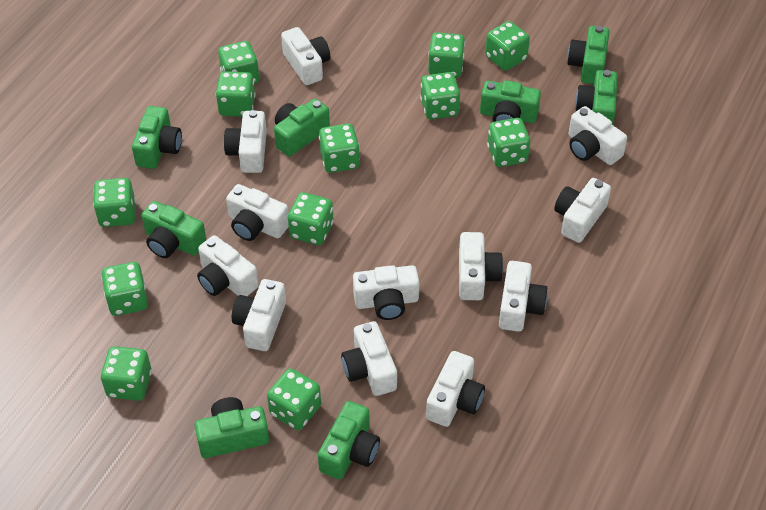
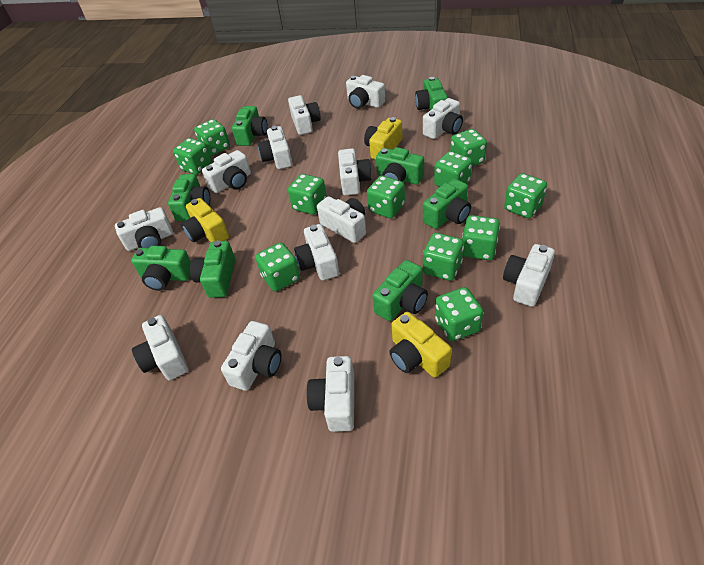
green dice: 12 -> 11
white camera: 12 -> 13
yellow camera: 0 -> 3

